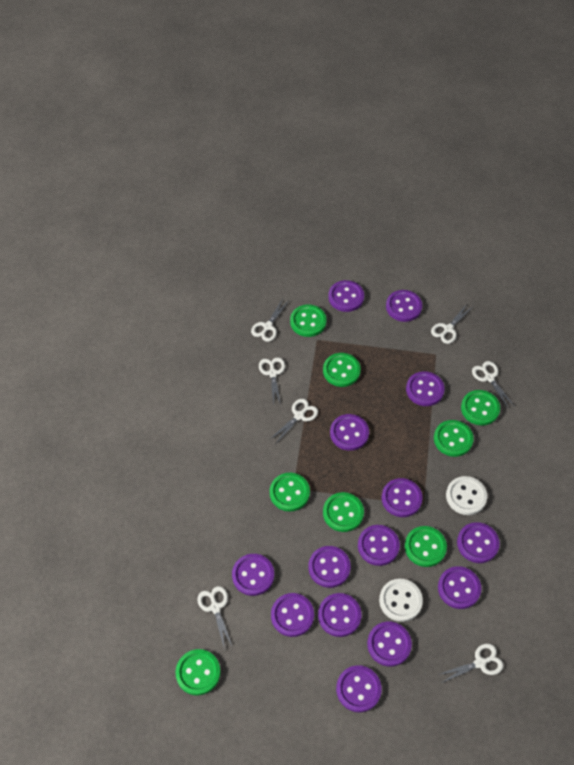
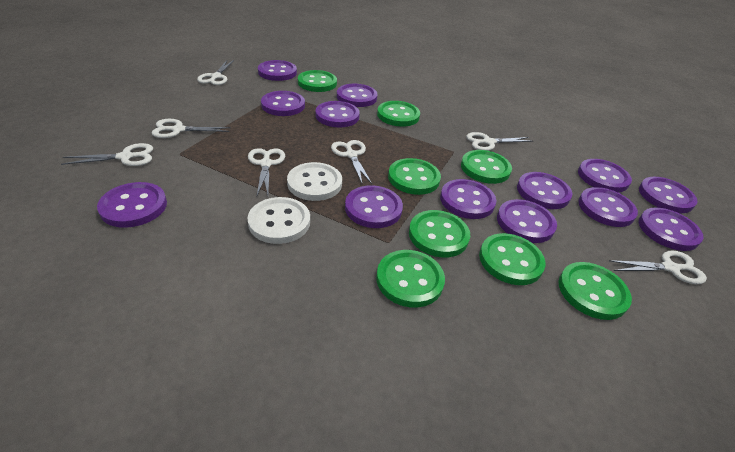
purple button: 14 -> 13

